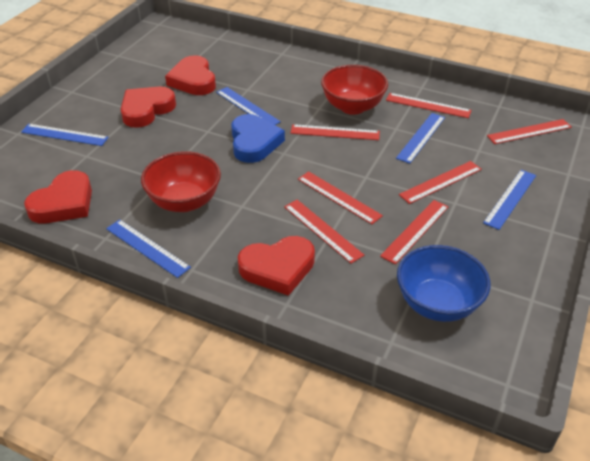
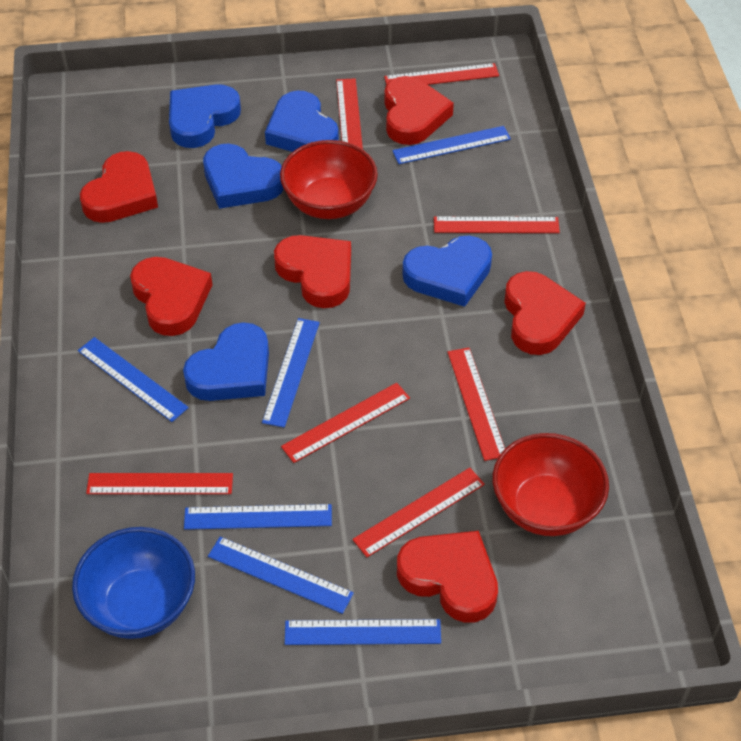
blue heart: 1 -> 5
blue ruler: 5 -> 6
red heart: 4 -> 6

